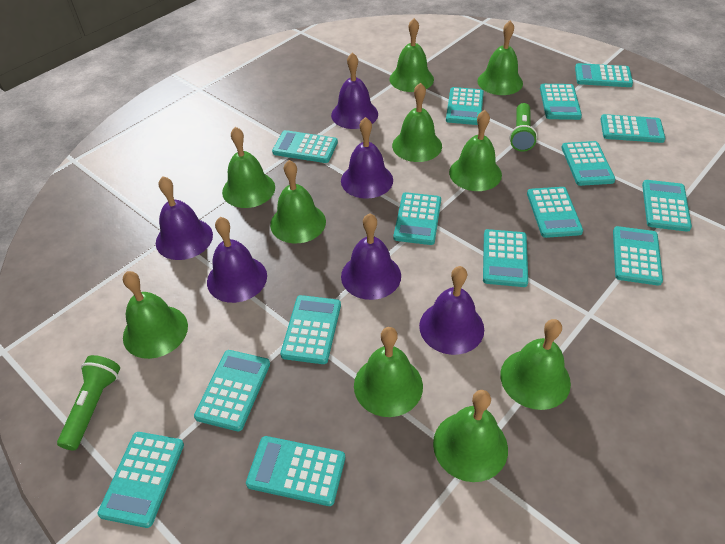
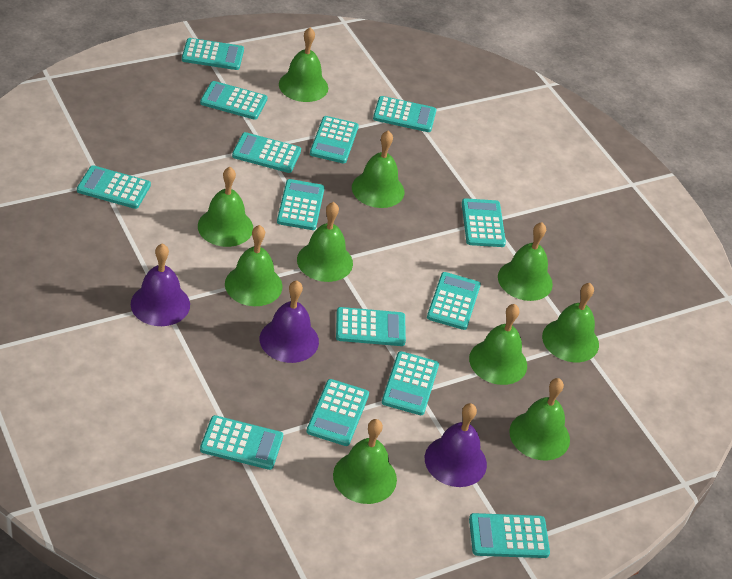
green flashlight: 2 -> 0
purple bell: 6 -> 3
turquoise calculator: 15 -> 14

